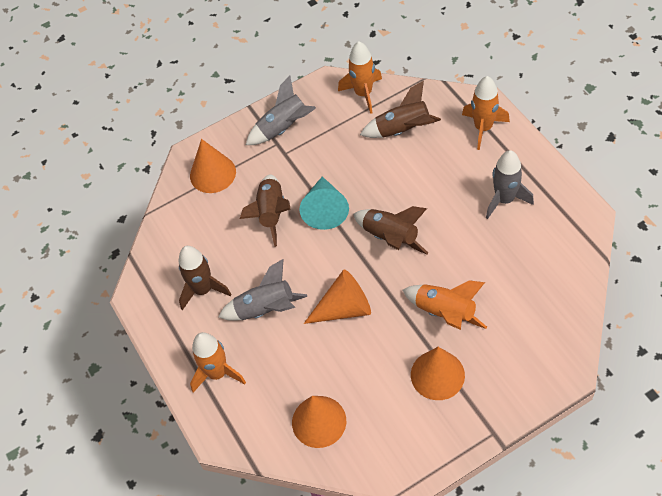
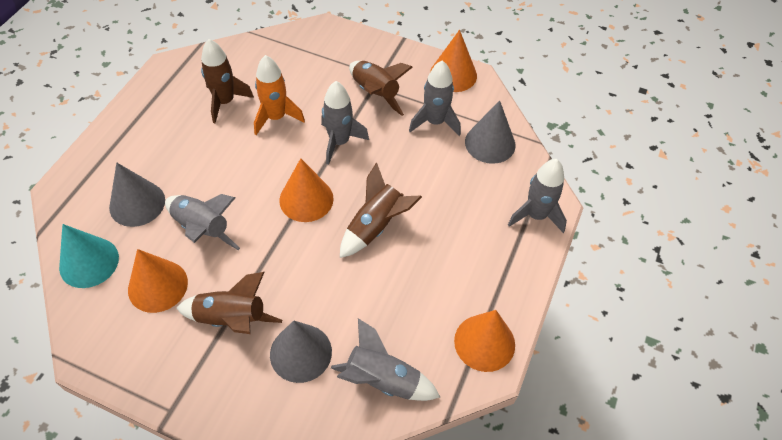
grey cone: 0 -> 3
grey rocket: 3 -> 5
orange rocket: 4 -> 1

